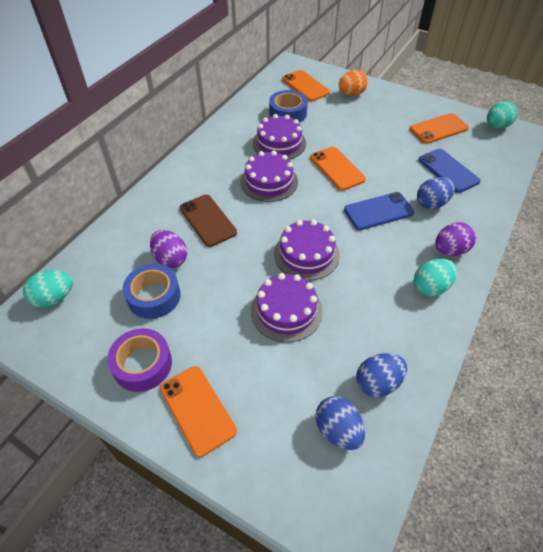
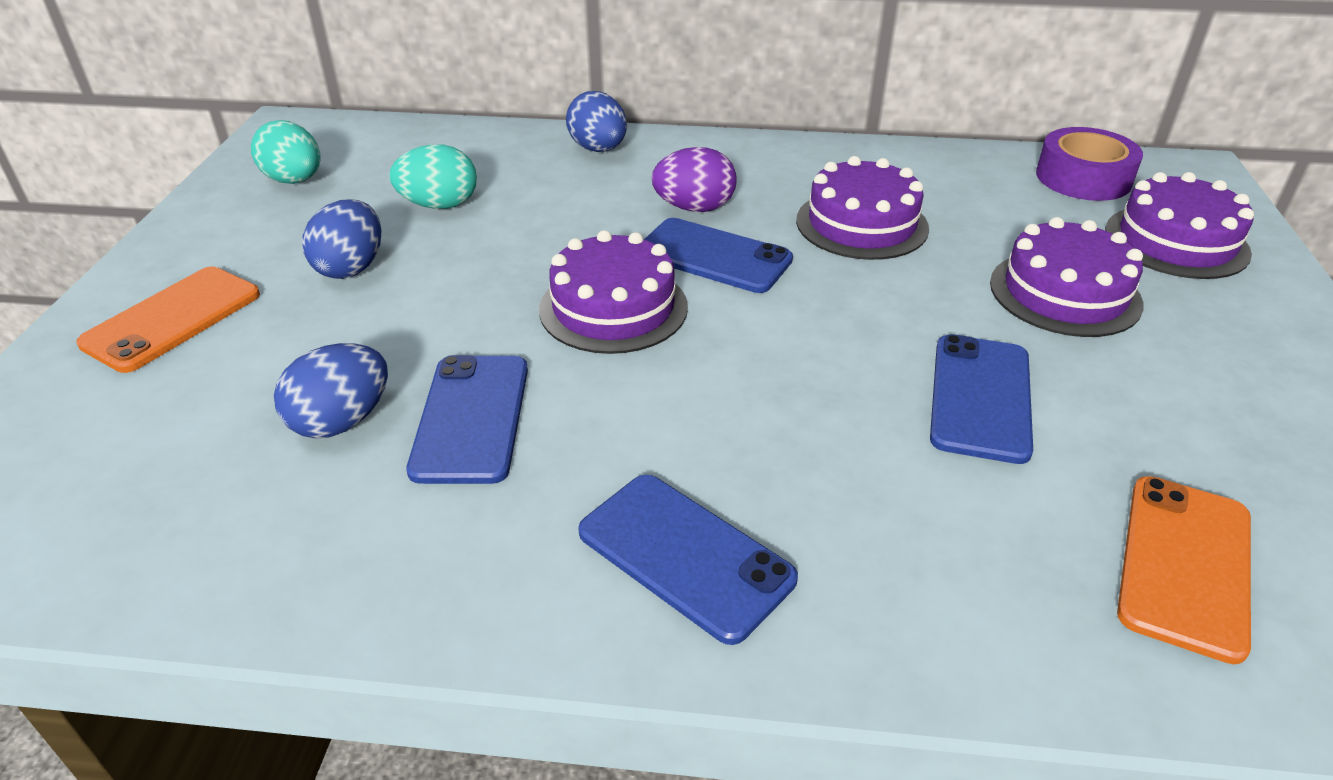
blue phone: 2 -> 4
blue tape: 2 -> 0
brown phone: 1 -> 0
orange egg: 1 -> 0
orange phone: 4 -> 2
purple egg: 2 -> 1
turquoise egg: 3 -> 2

